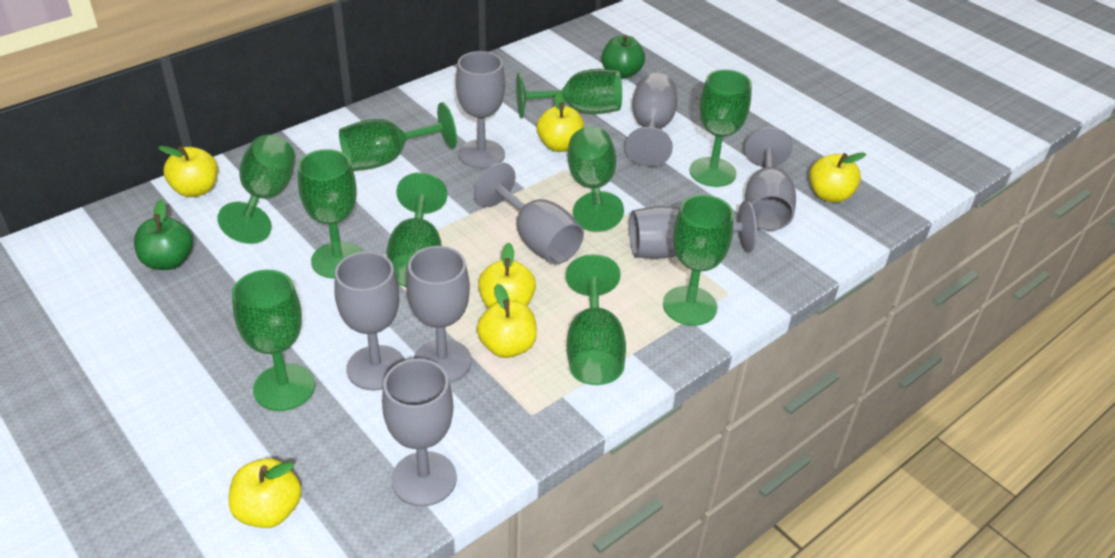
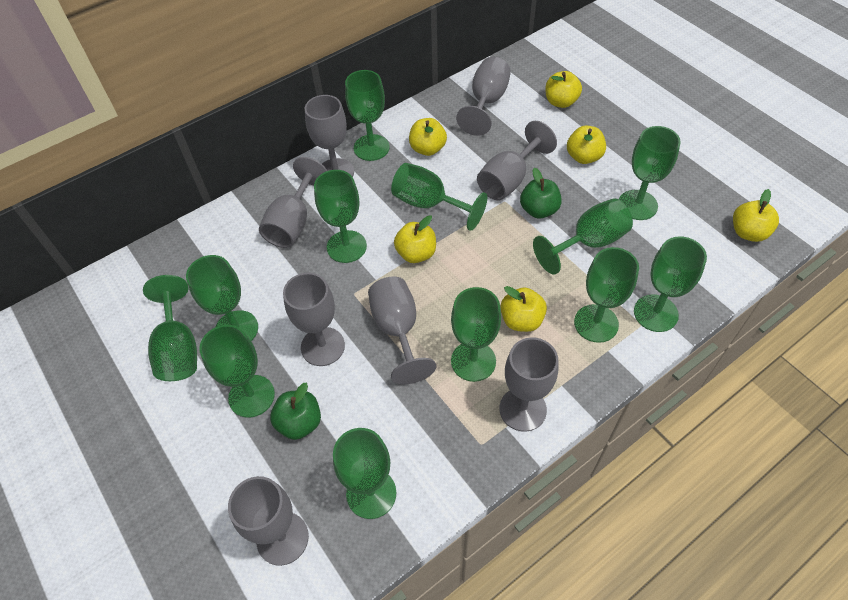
green goblet: 10 -> 12

